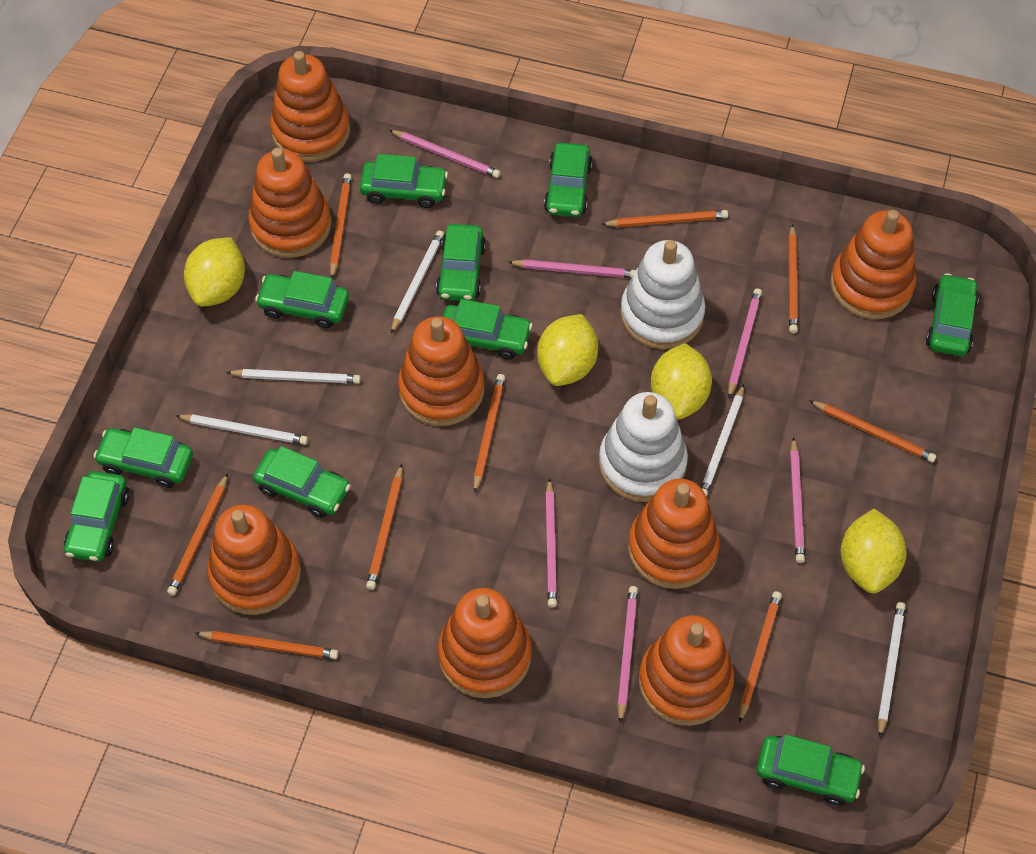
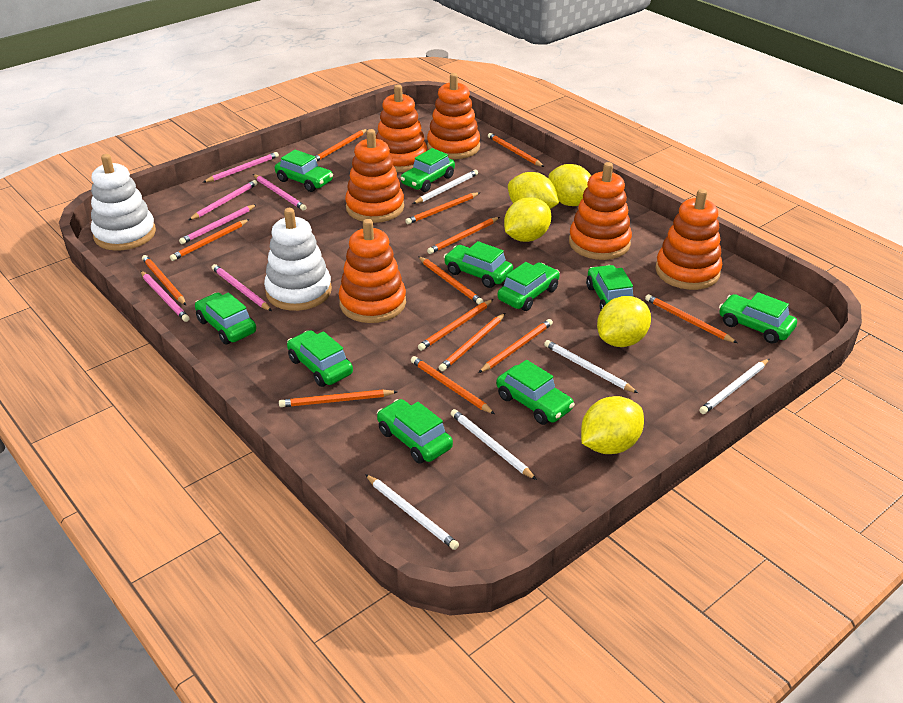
orange pencil: 9 -> 13
orange stacking toy: 8 -> 6
yellow lemon: 4 -> 5

